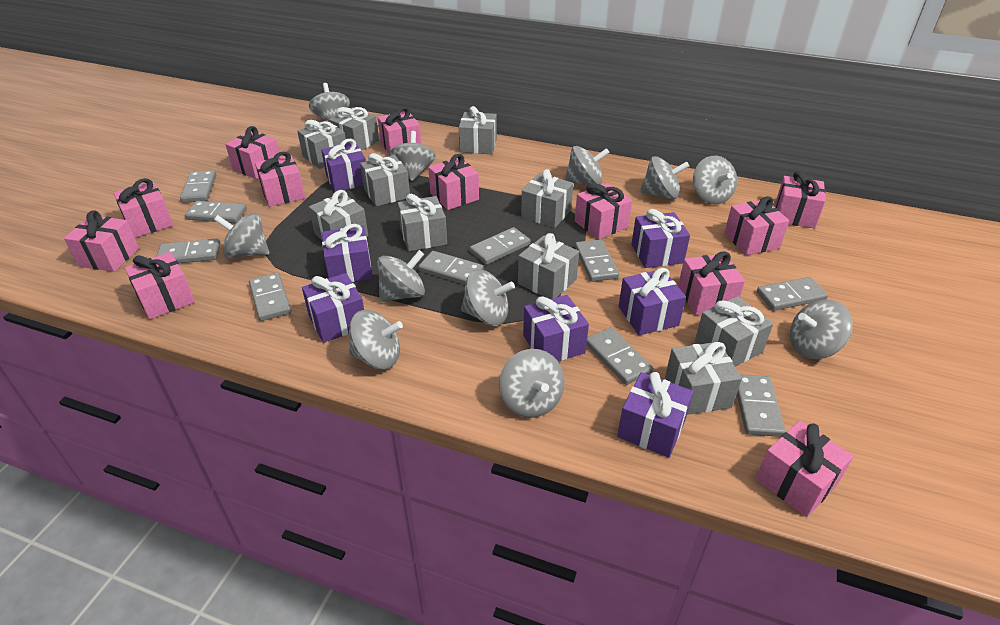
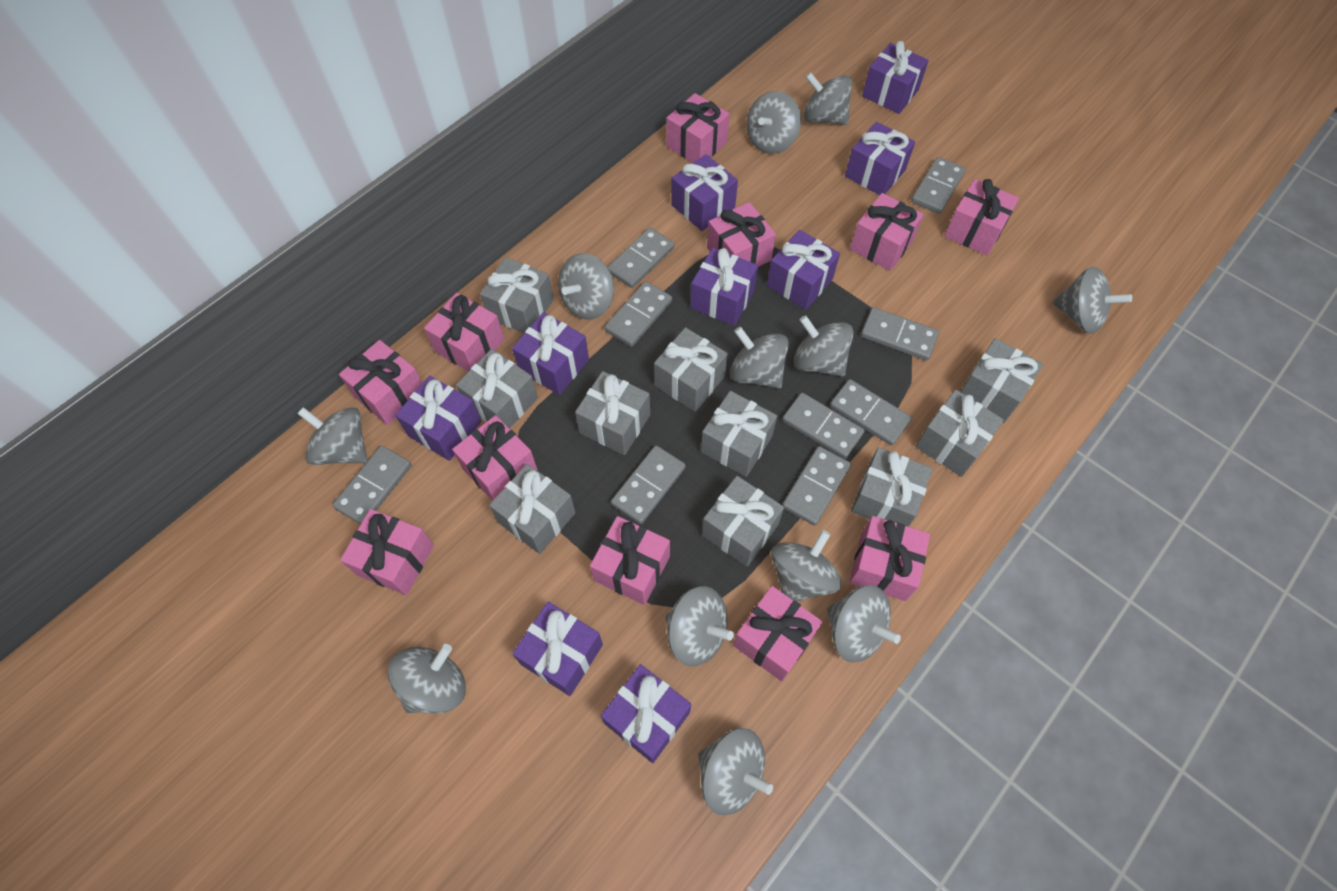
grey domino: 10 -> 9
grey spinning top: 11 -> 12
pink gift: 12 -> 11
purple gift: 7 -> 9

